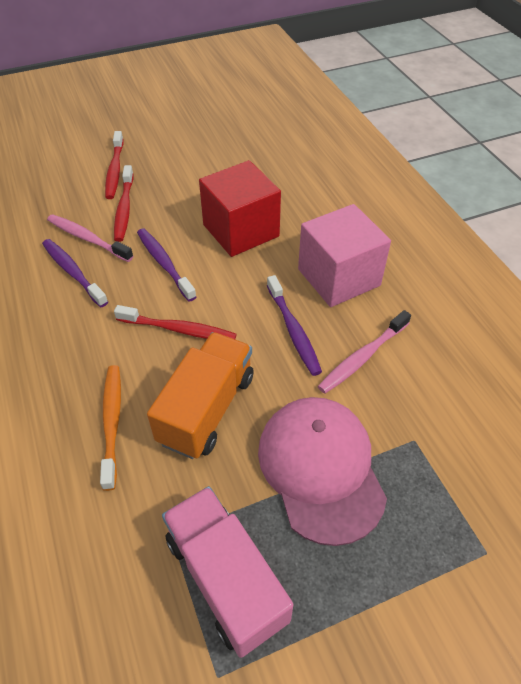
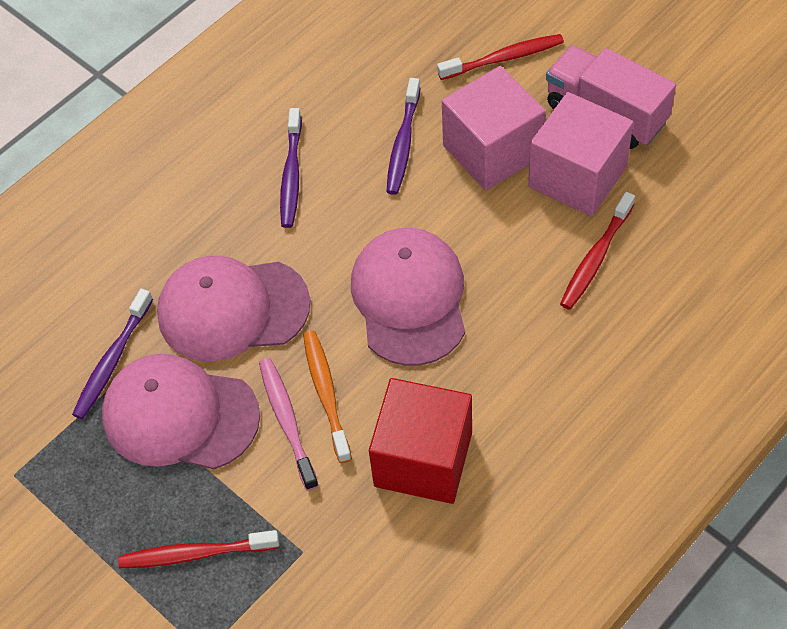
orange truck: 1 -> 0
pink cap: 1 -> 3
pink cube: 1 -> 2
pink toothbrush: 2 -> 1

